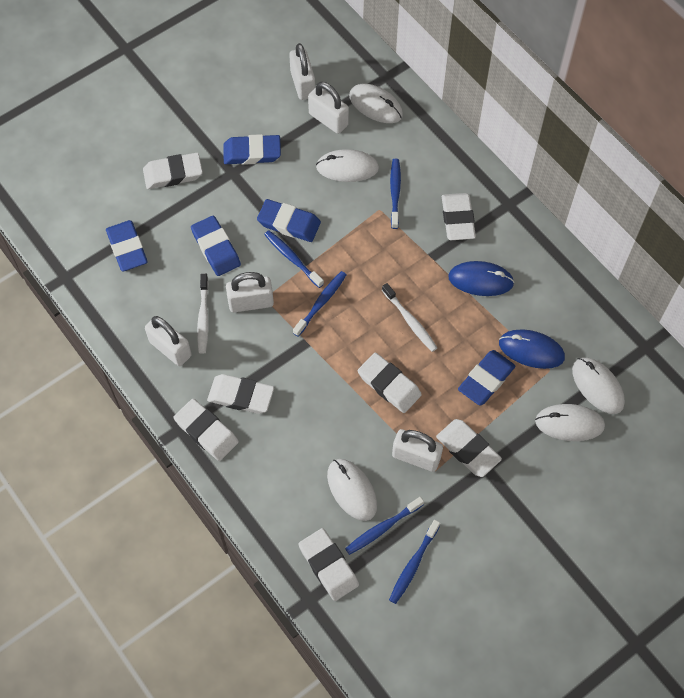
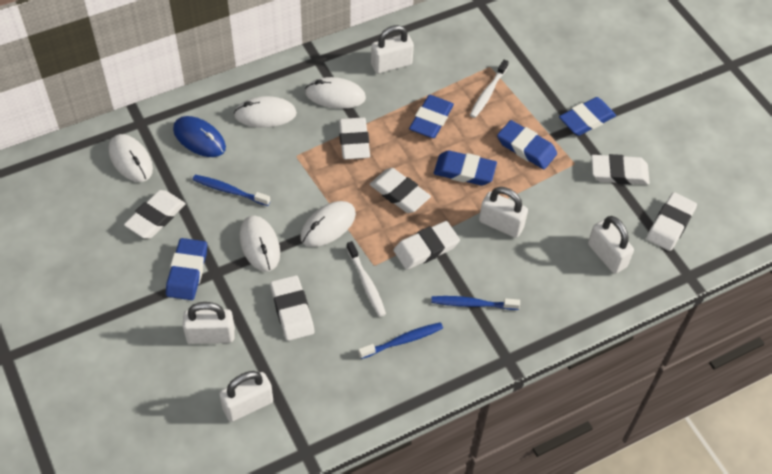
blue mouse: 2 -> 1
blue toothbrush: 5 -> 3

